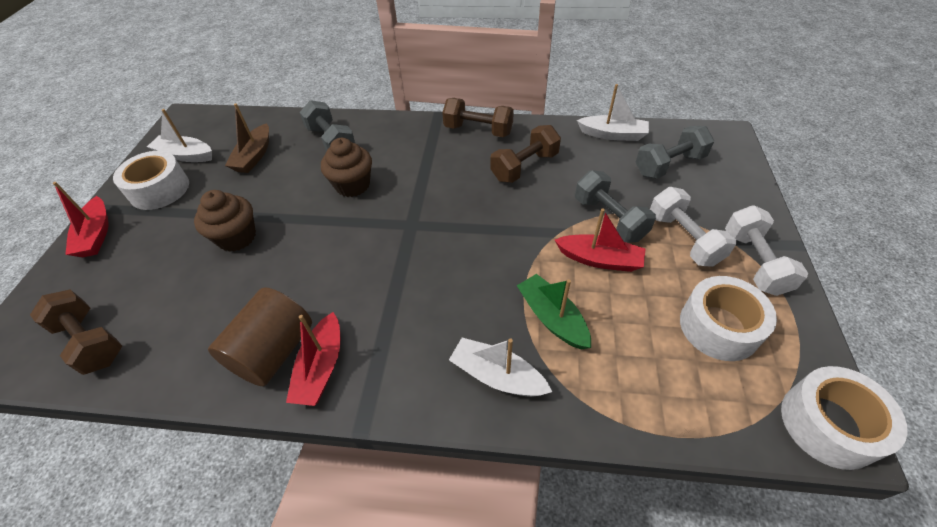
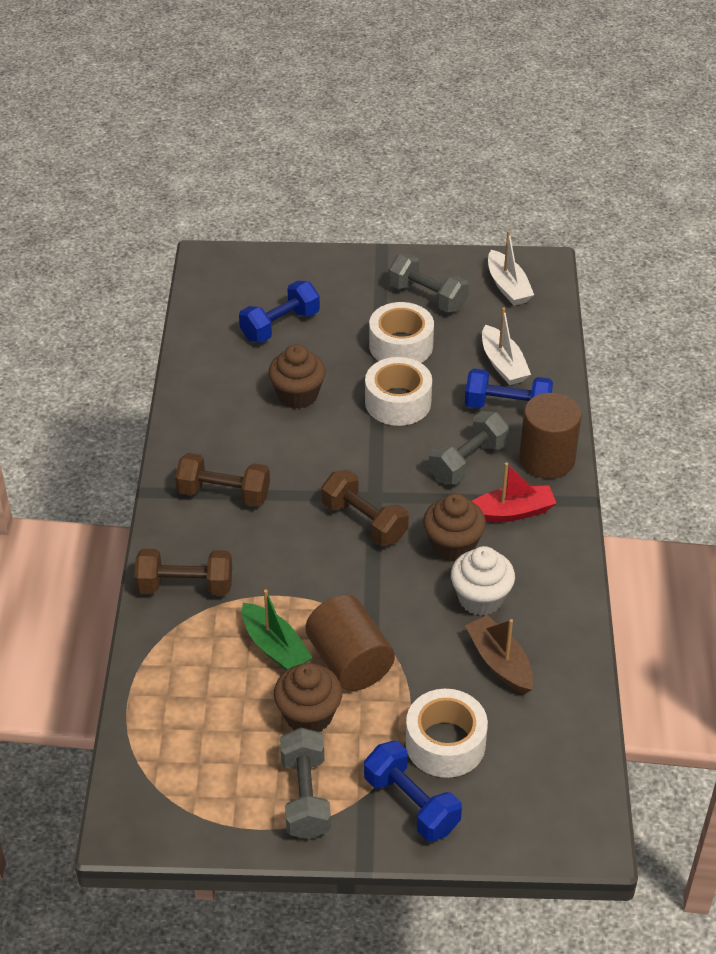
blue dumbbell: 0 -> 3
brown cupcake: 2 -> 3
brown cylinder: 1 -> 2
red boat: 3 -> 1
white boat: 3 -> 2
white cupcake: 0 -> 1
white dumbbell: 2 -> 0

